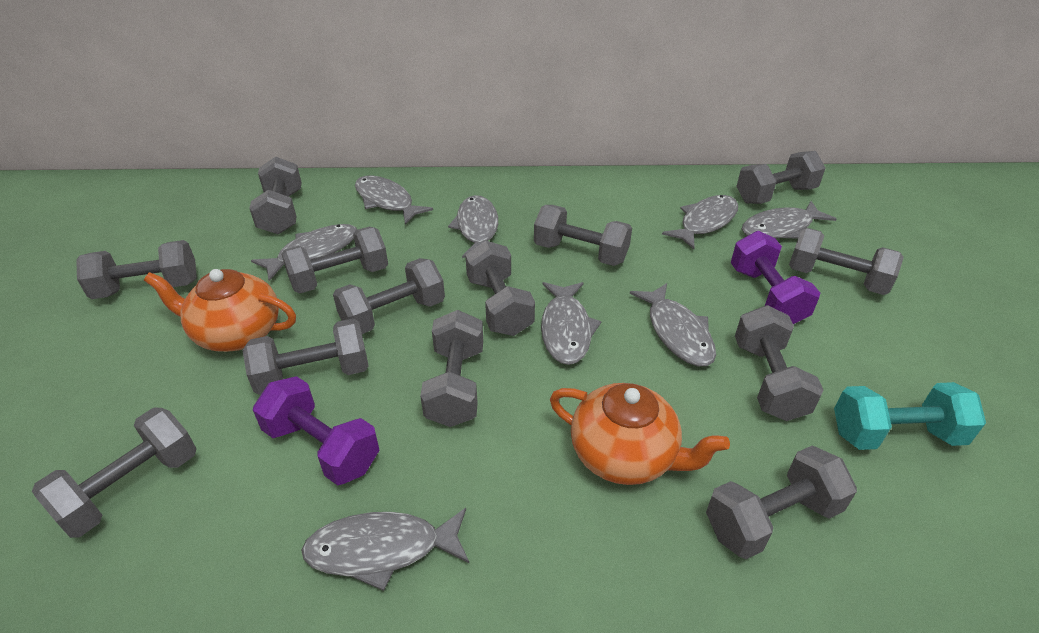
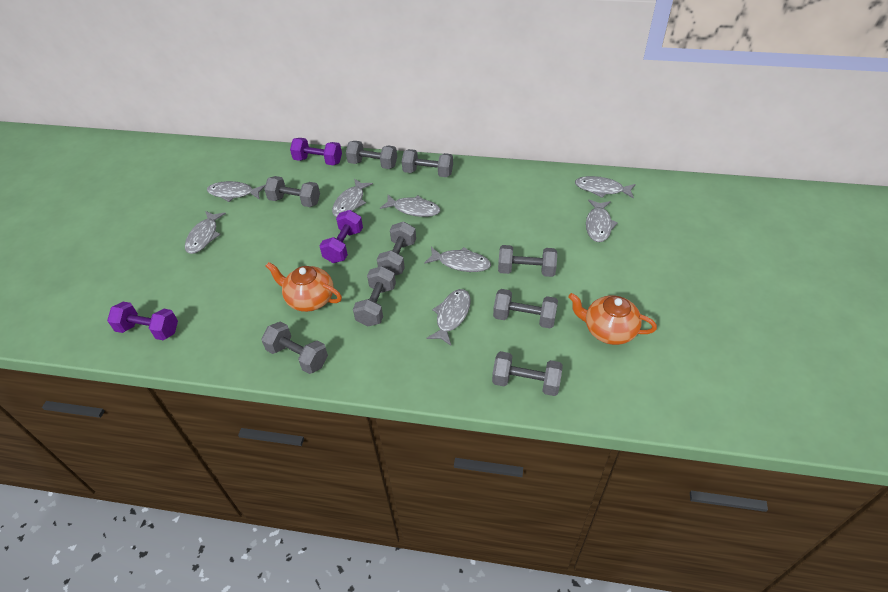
grey dumbbell: 13 -> 9
purple dumbbell: 2 -> 3
turquoise dumbbell: 1 -> 0

